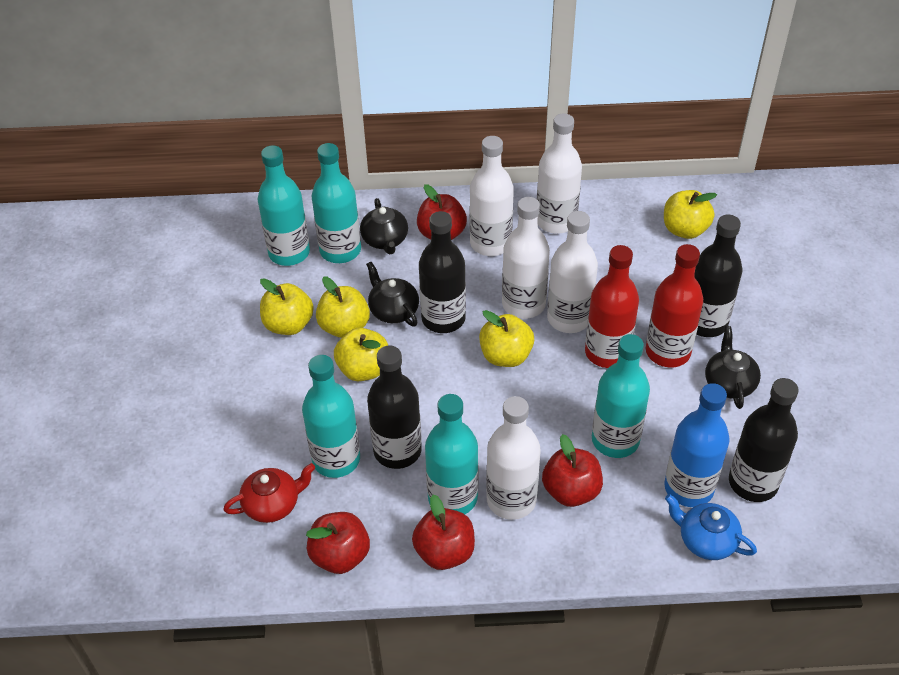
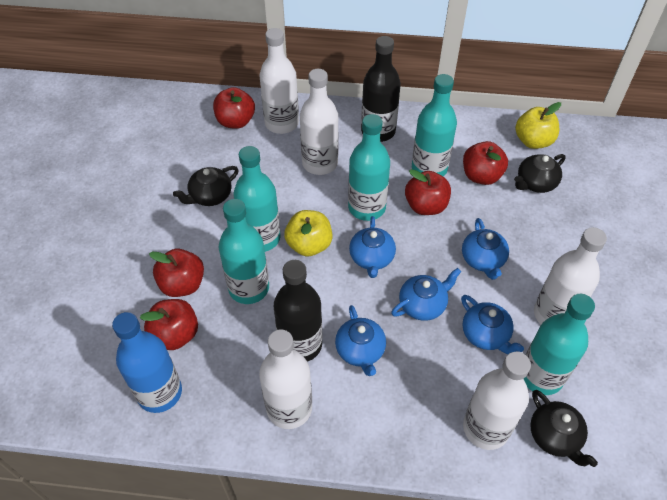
black bottle: 4 -> 2
blue teapot: 1 -> 5
red apple: 4 -> 5
red bottle: 2 -> 0
red teapot: 1 -> 0
yellow apple: 5 -> 2

